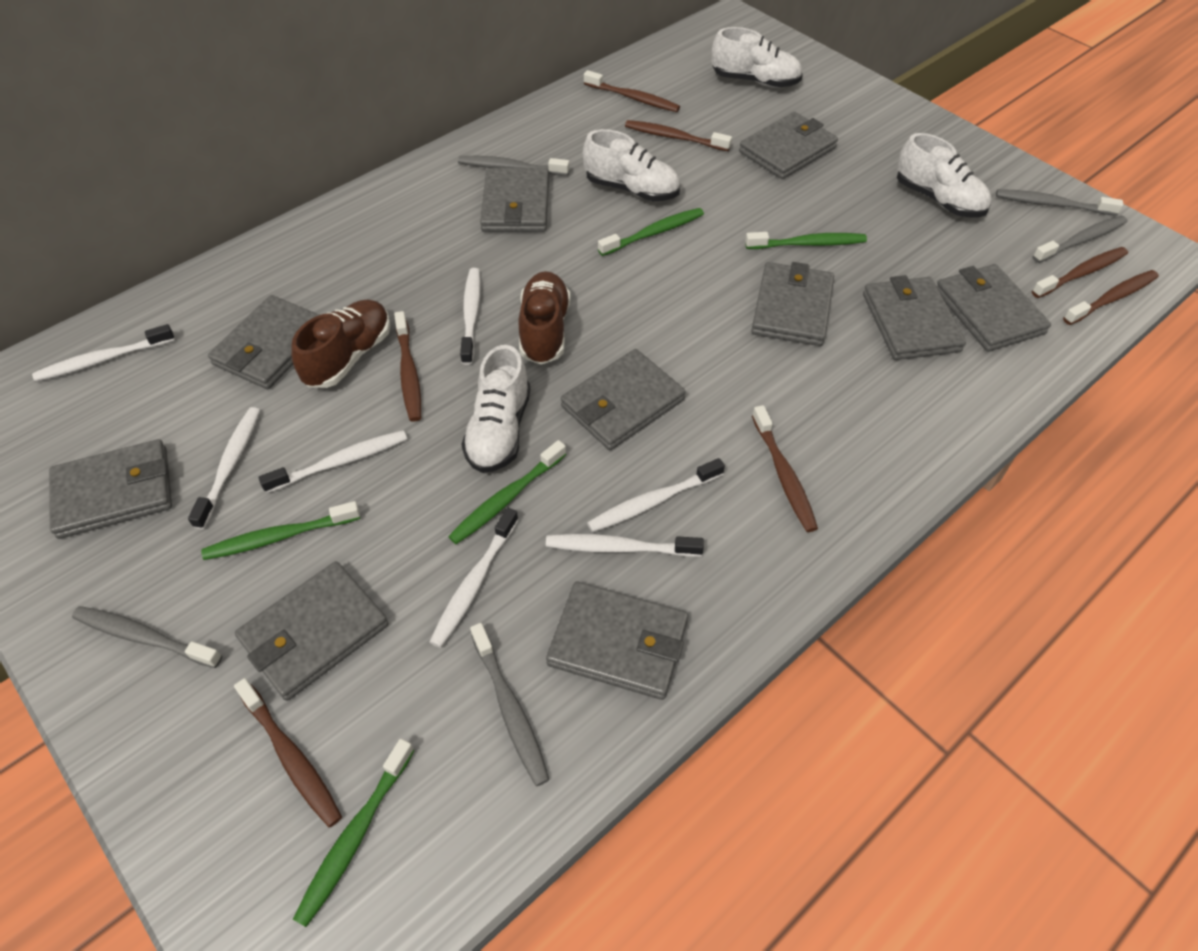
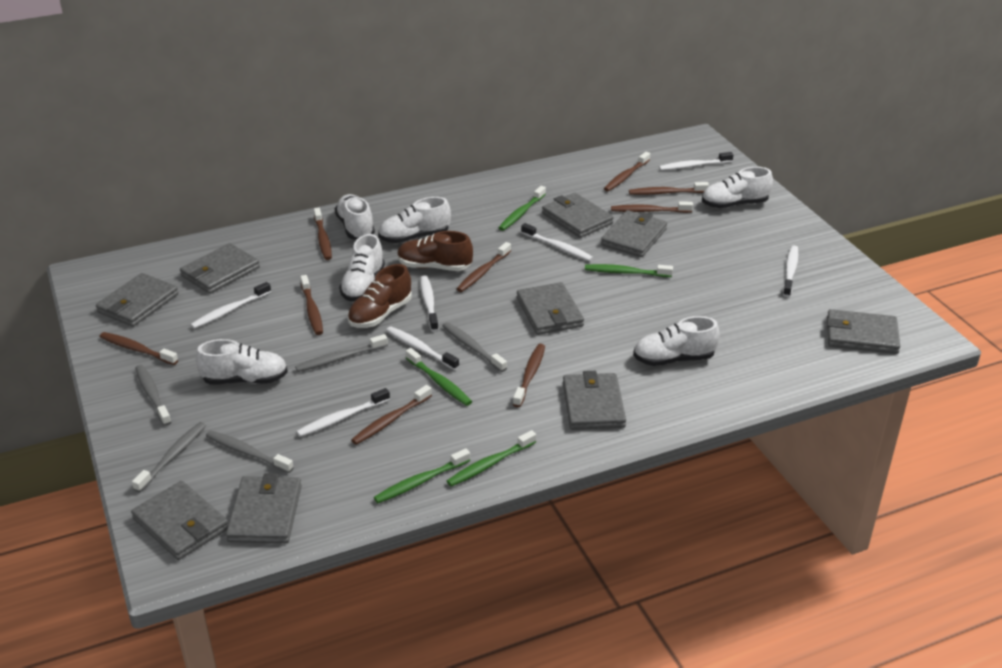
brown toothbrush: 7 -> 9
grey wallet: 10 -> 9
white shoe: 4 -> 6

